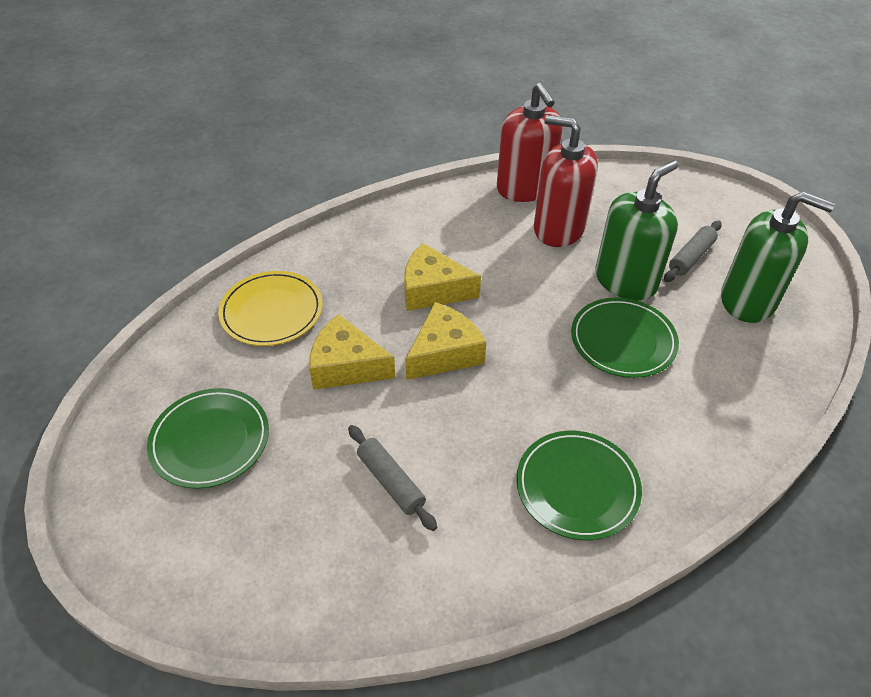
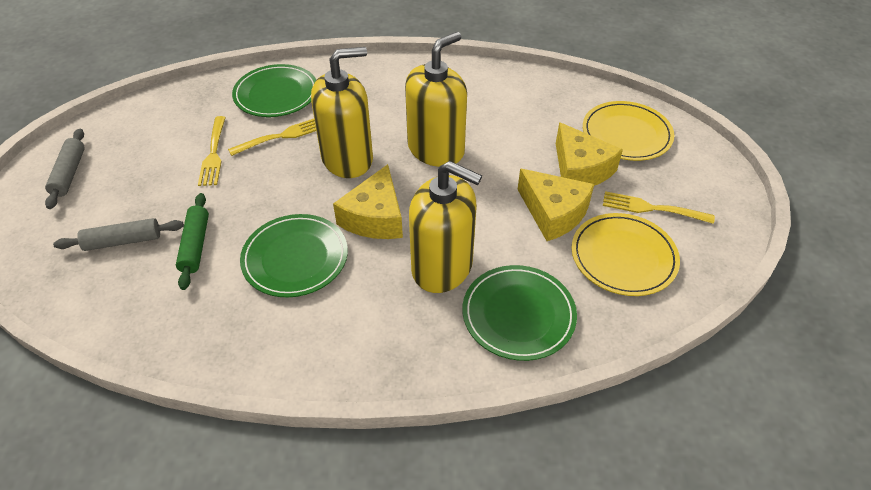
green rolling pin: 0 -> 1
green soap dispenser: 2 -> 0
red soap dispenser: 2 -> 0
yellow fork: 0 -> 3
yellow plate: 1 -> 2
yellow soap dispenser: 0 -> 3

